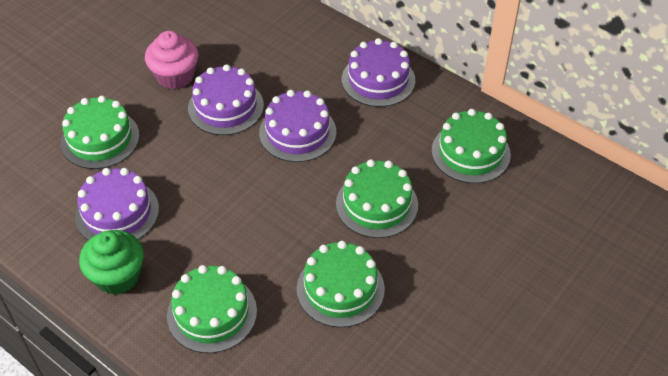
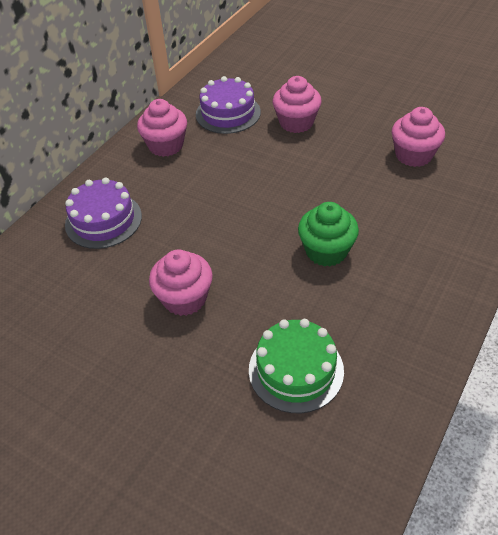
green cake: 5 -> 1
pink cupcake: 1 -> 4
purple cake: 4 -> 2

